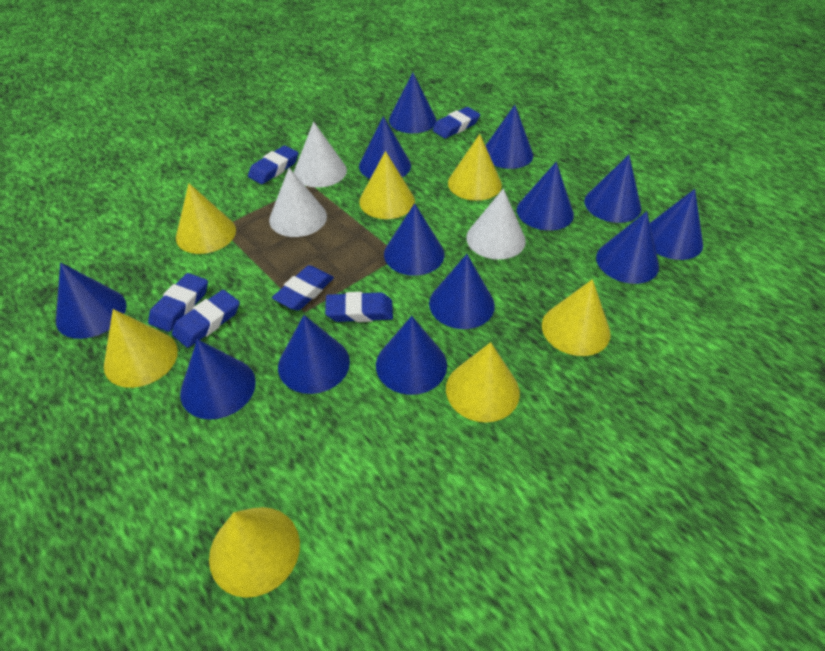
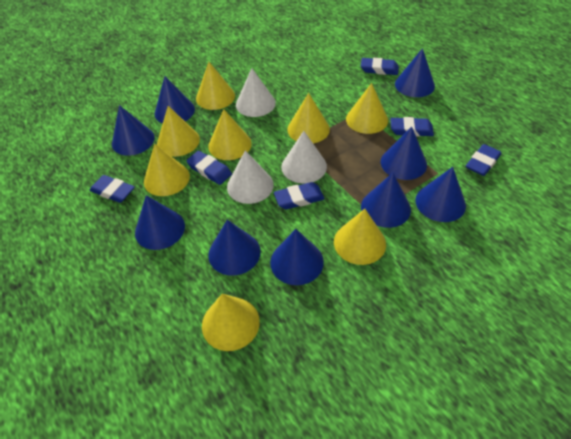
blue cone: 13 -> 9
yellow cone: 7 -> 8

